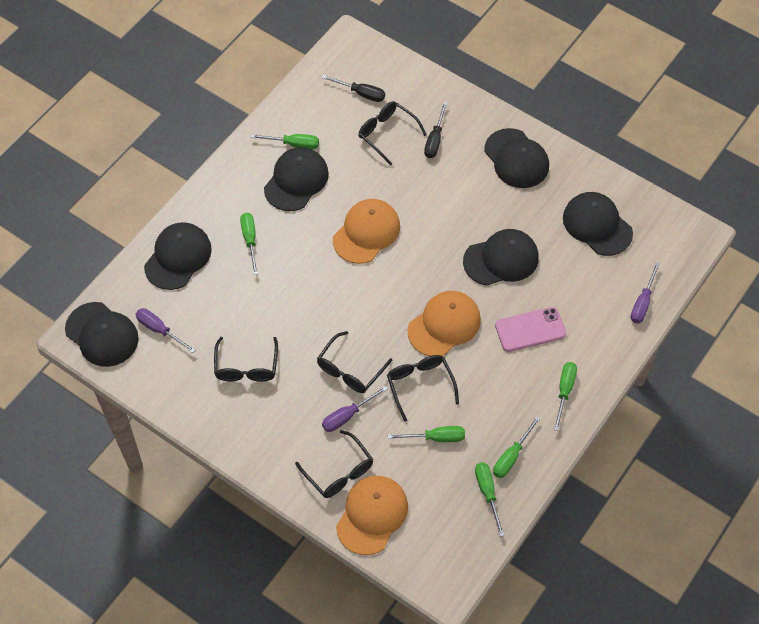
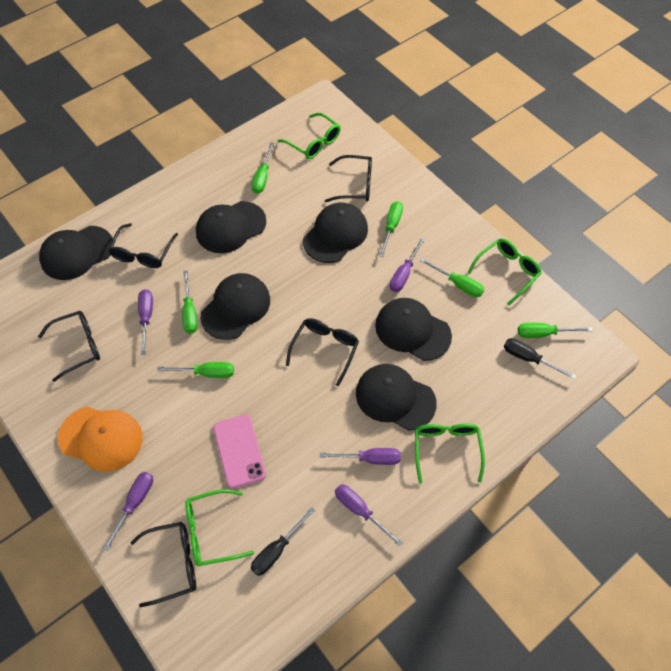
green glasses: 0 -> 4
orange cap: 3 -> 1
purple screwdriver: 3 -> 5

